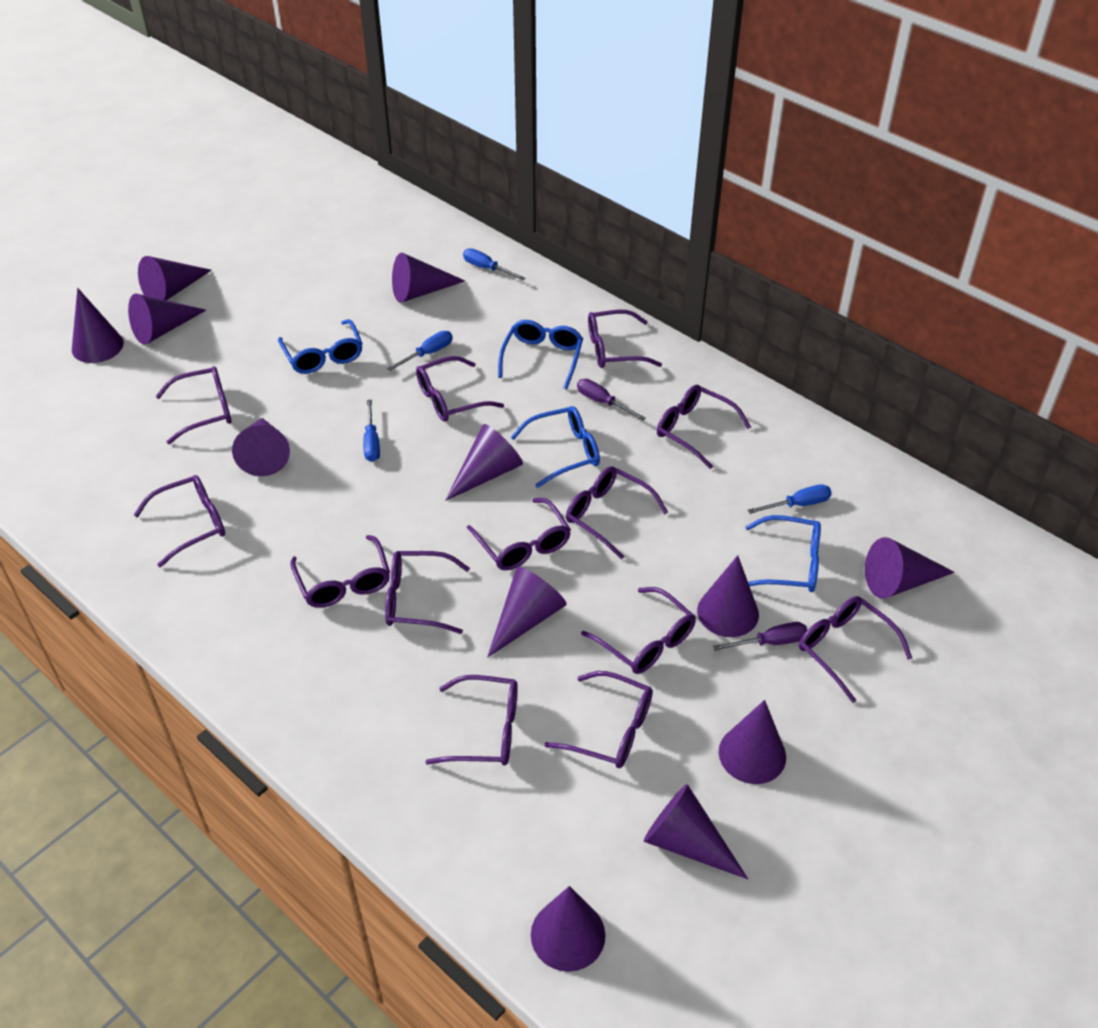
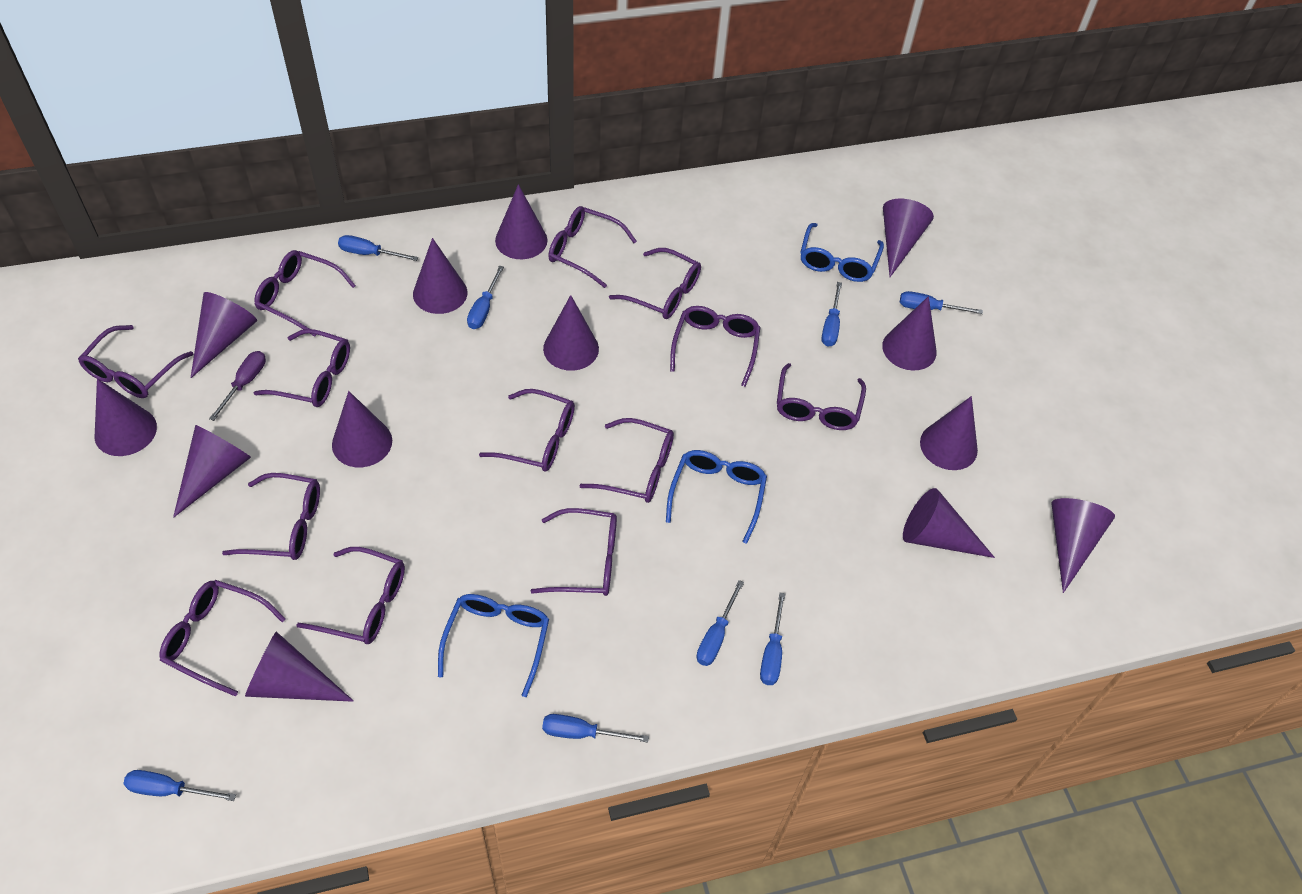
blue glasses: 4 -> 3
blue screwdriver: 4 -> 8
purple cone: 12 -> 13
purple screwdriver: 2 -> 1

